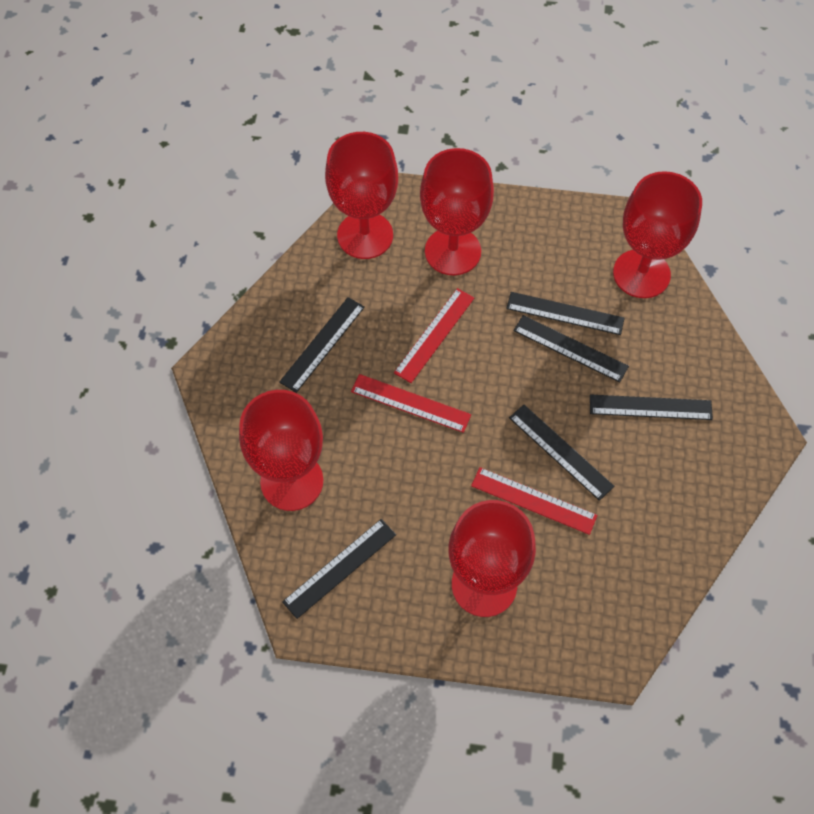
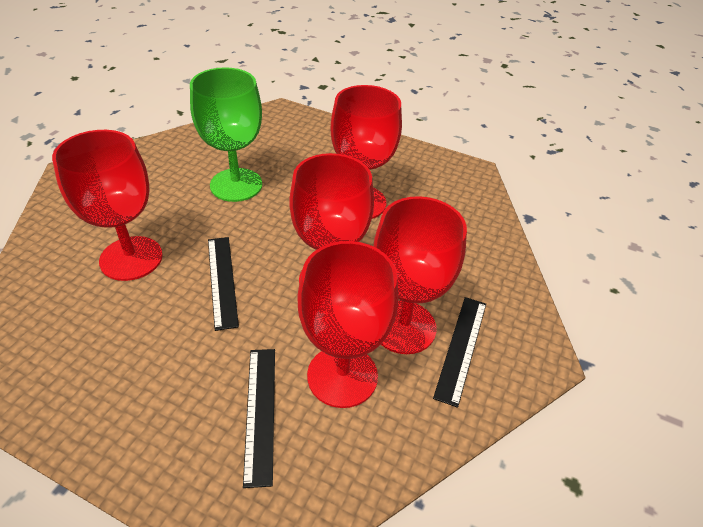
black ruler: 6 -> 3
green goblet: 0 -> 1
red ruler: 3 -> 0

